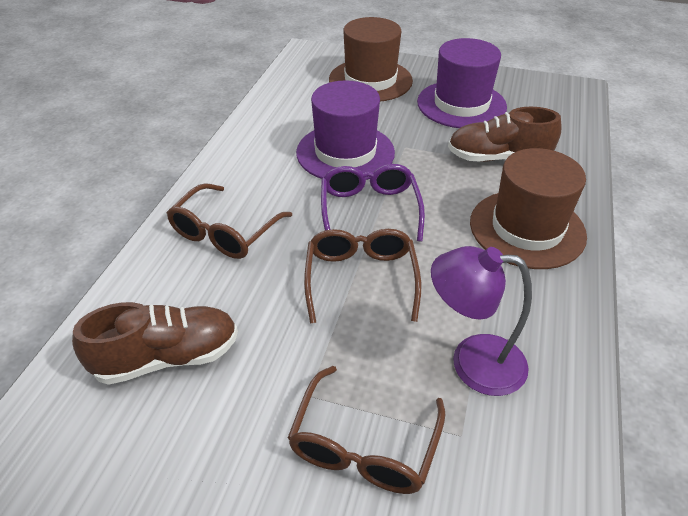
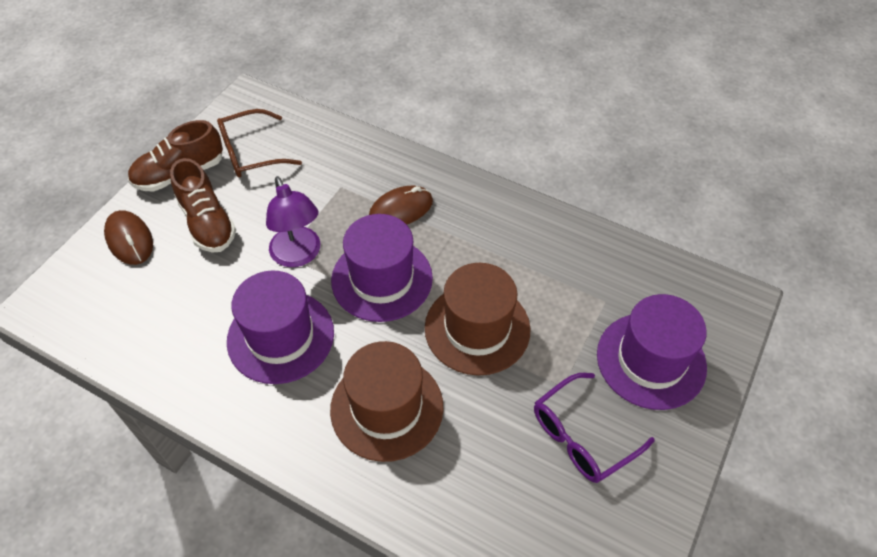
brown glasses: 3 -> 1
brown mouse: 0 -> 2
purple hat: 2 -> 3

